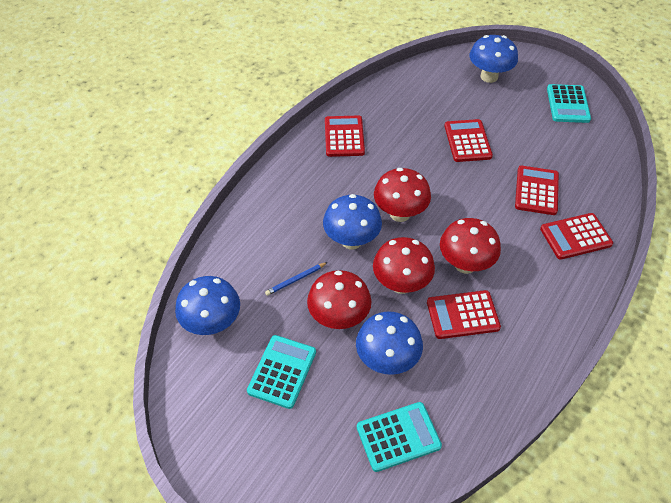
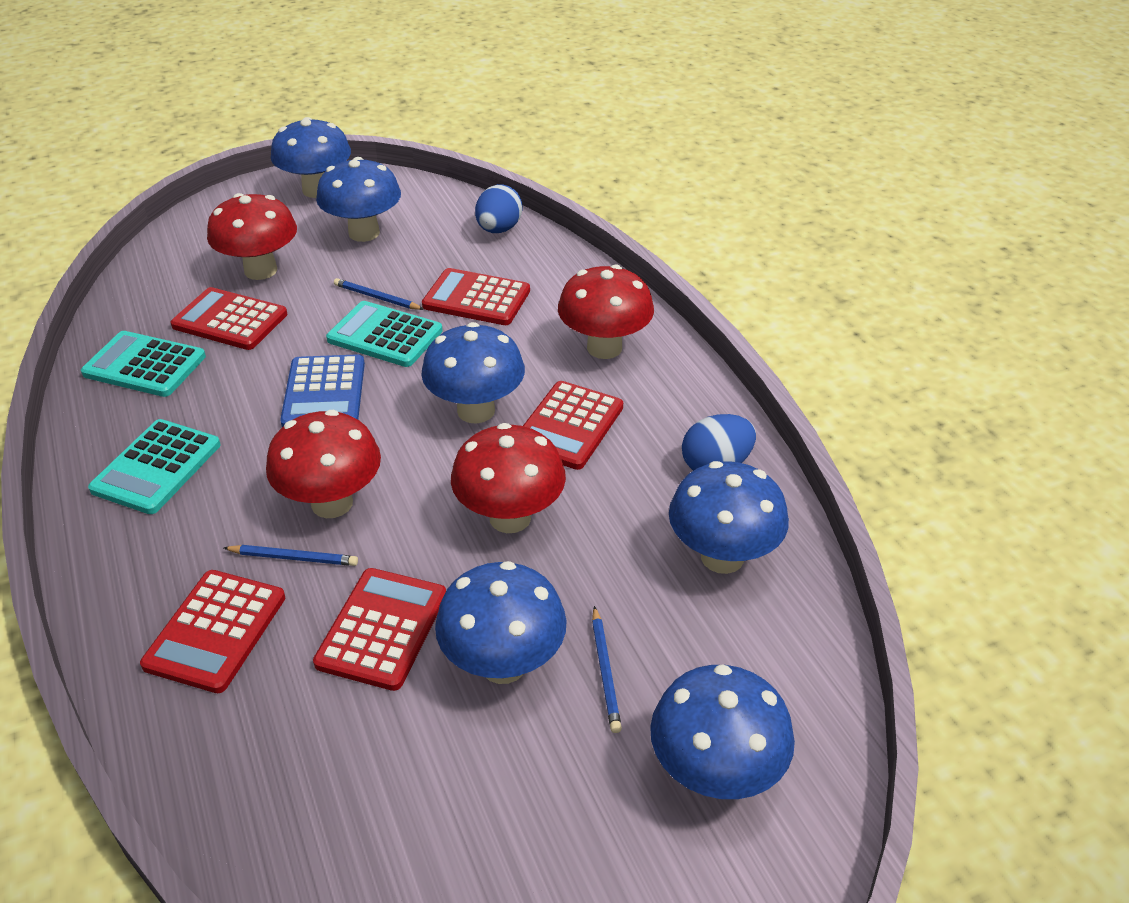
blue calculator: 0 -> 1
blue egg: 0 -> 2
blue mushroom: 4 -> 6
blue pencil: 1 -> 3

